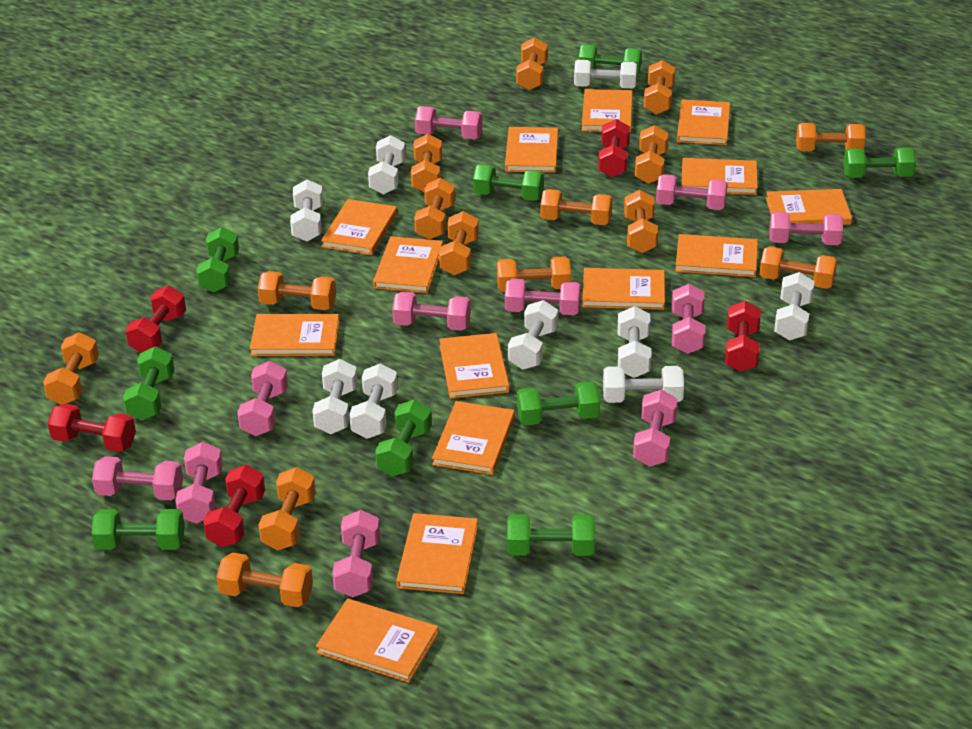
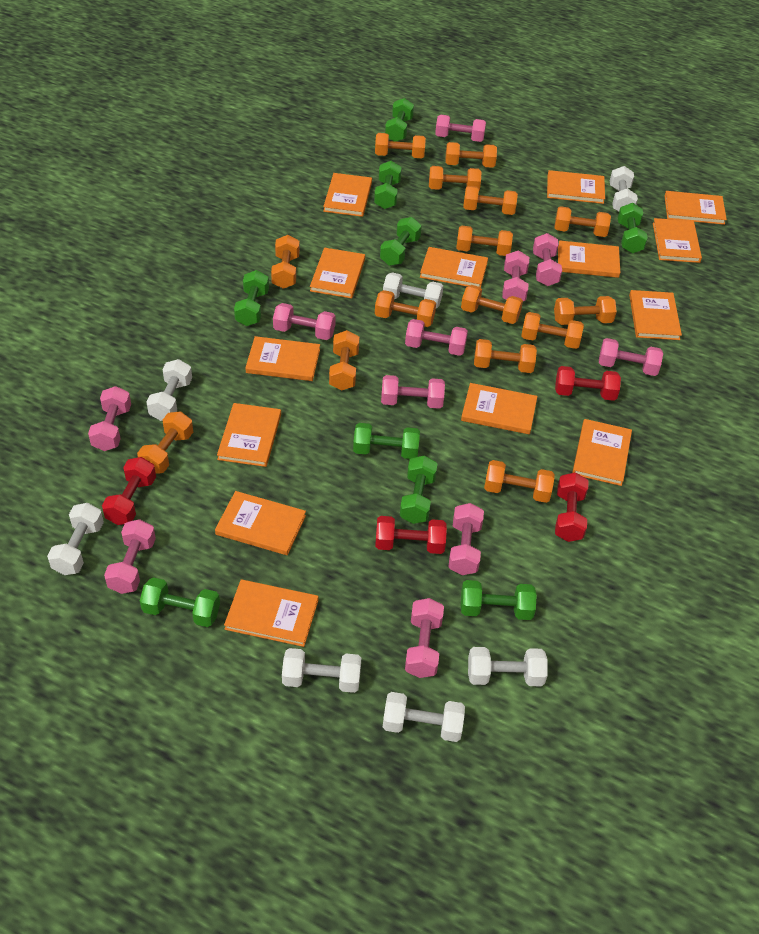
red dumbbell: 5 -> 4
white dumbbell: 9 -> 7

